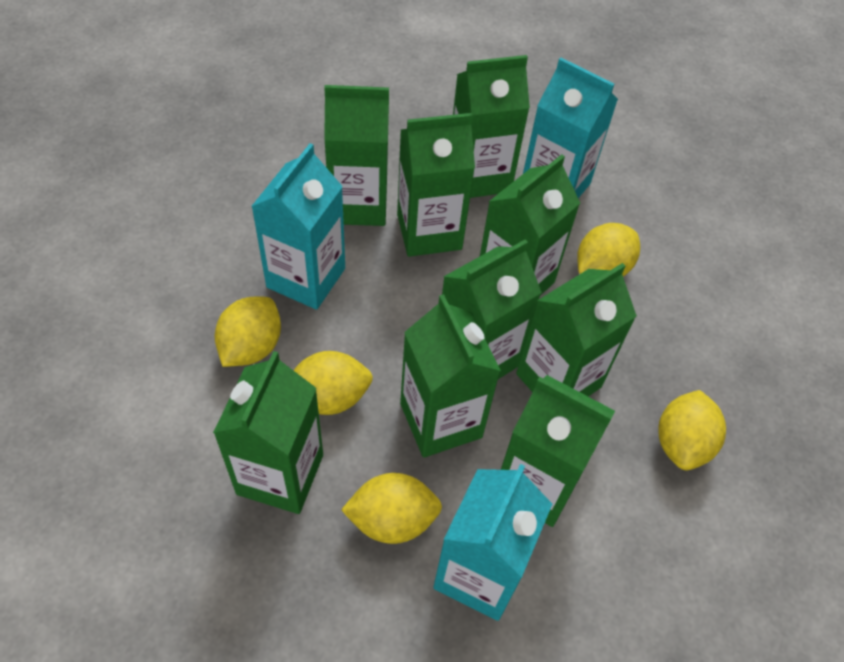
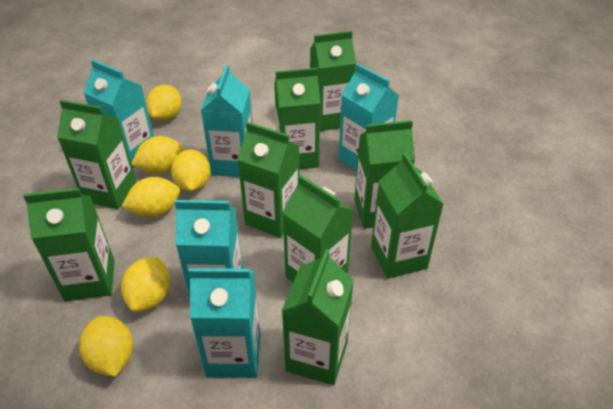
turquoise carton: 3 -> 5
yellow lemon: 5 -> 6

